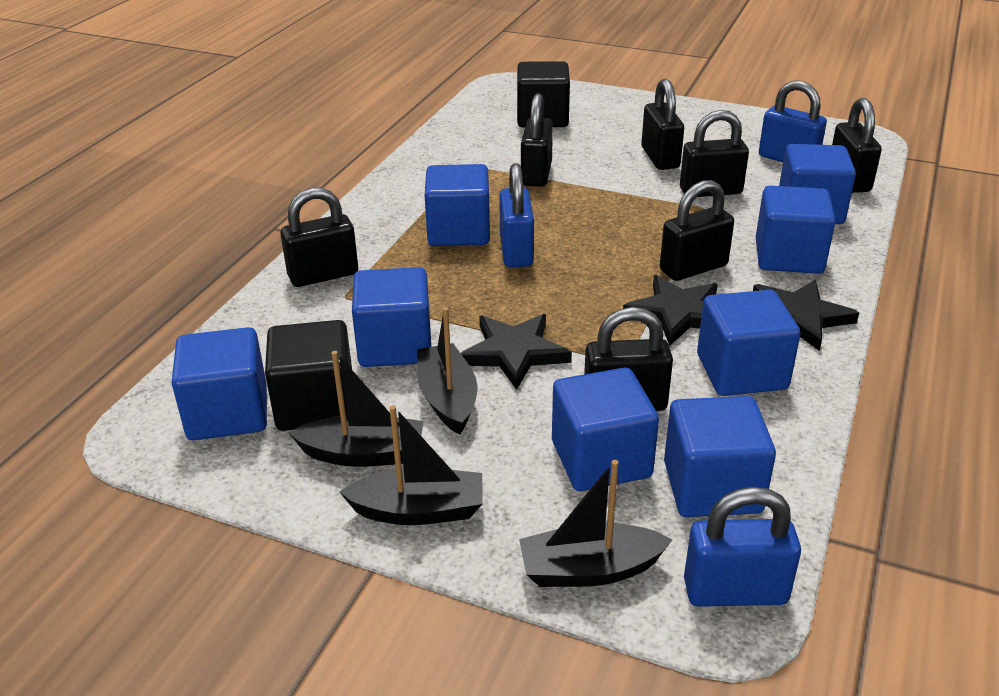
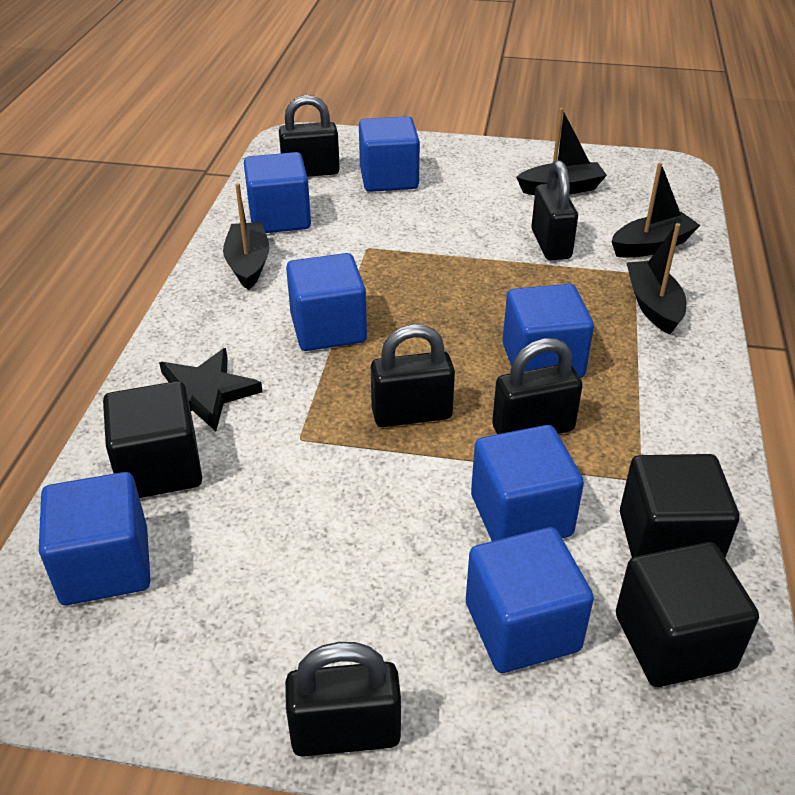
black cube: 2 -> 3
black padlock: 7 -> 5
black star: 3 -> 1
blue cube: 8 -> 7
blue padlock: 3 -> 0

